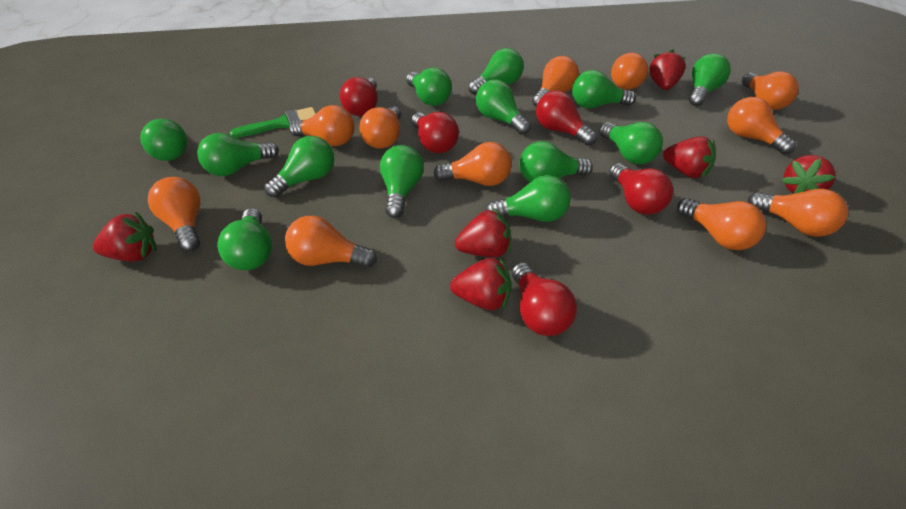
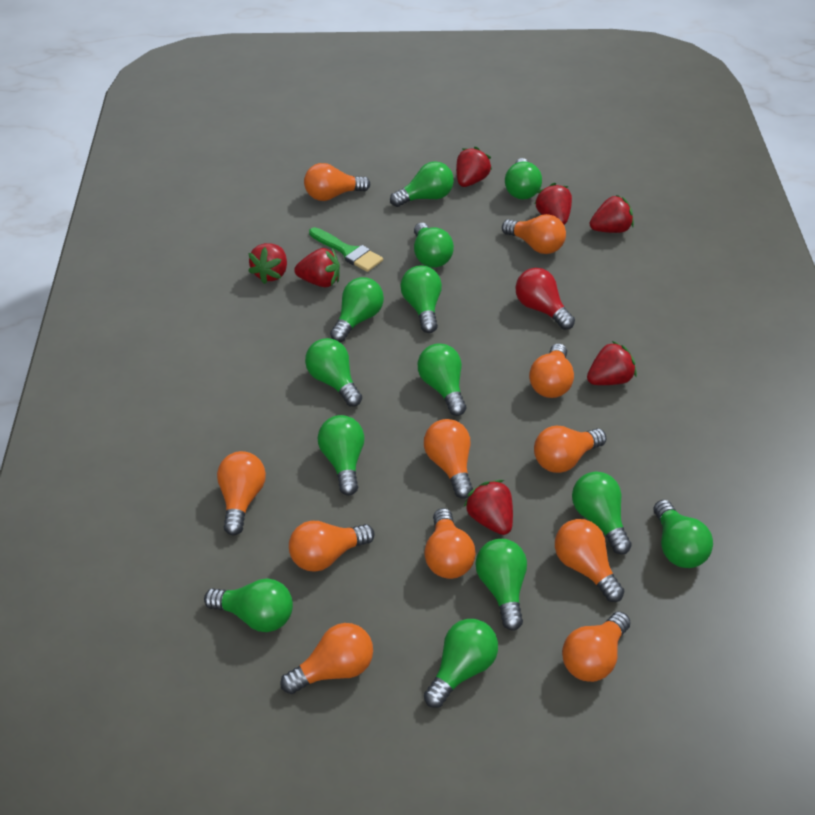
red light bulb: 5 -> 1
red strawberry: 6 -> 7

